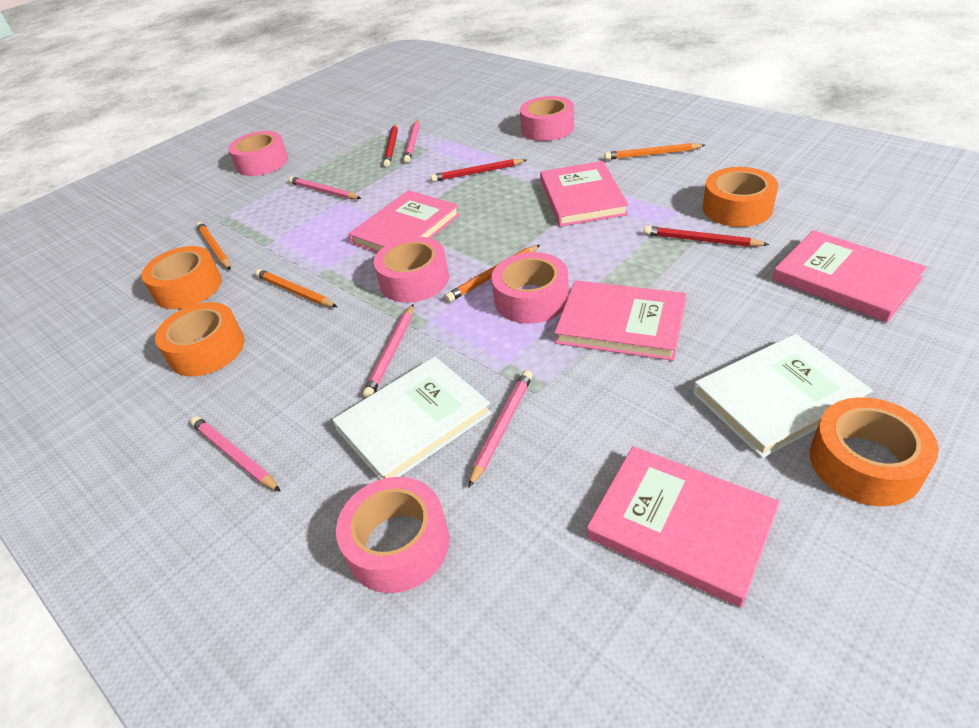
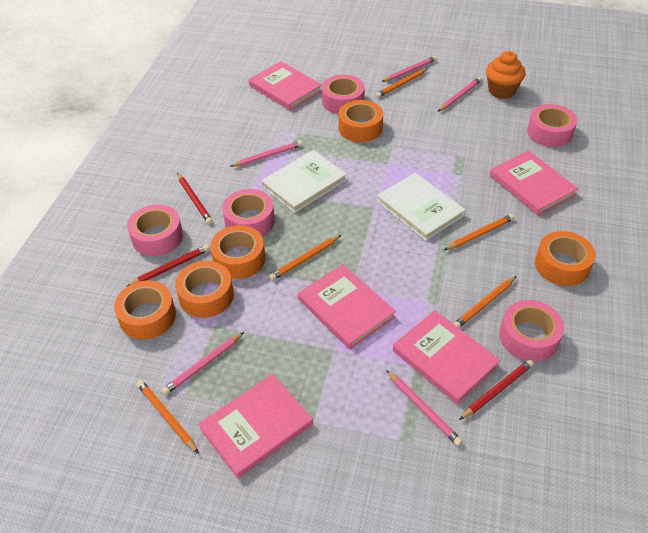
orange cupcake: 0 -> 1
orange pencil: 4 -> 5
orange tape: 4 -> 5

